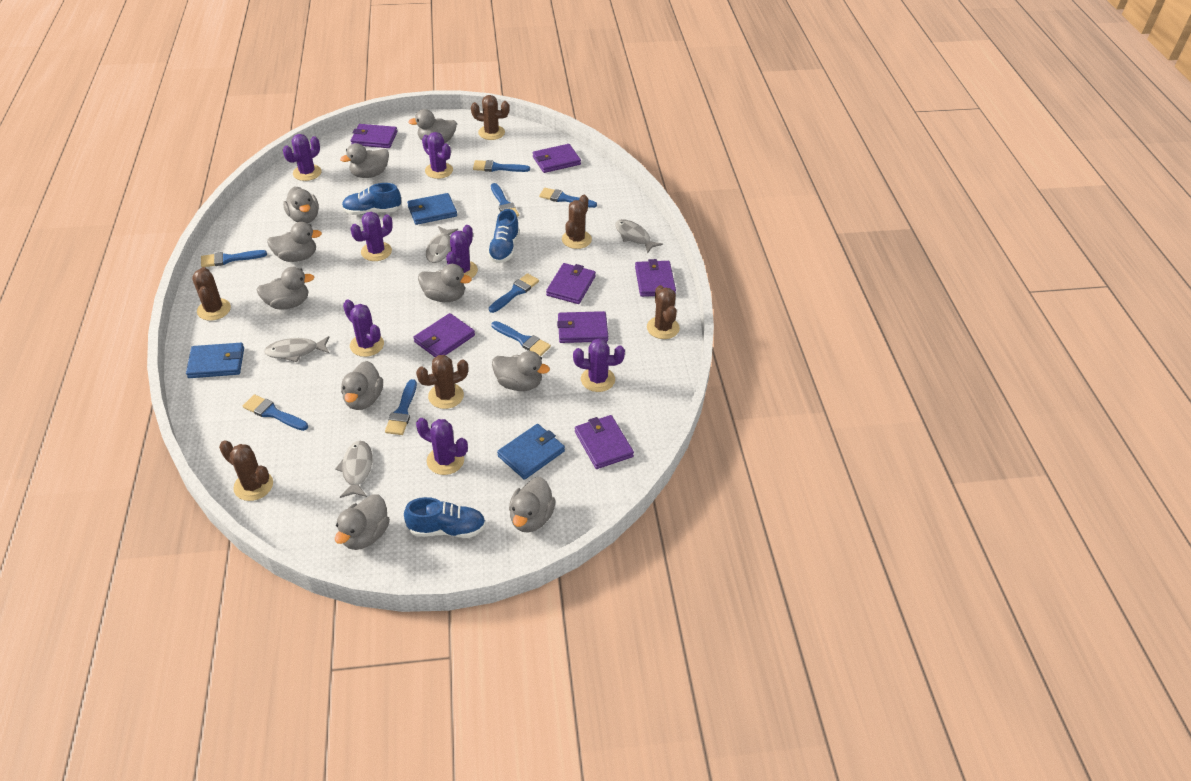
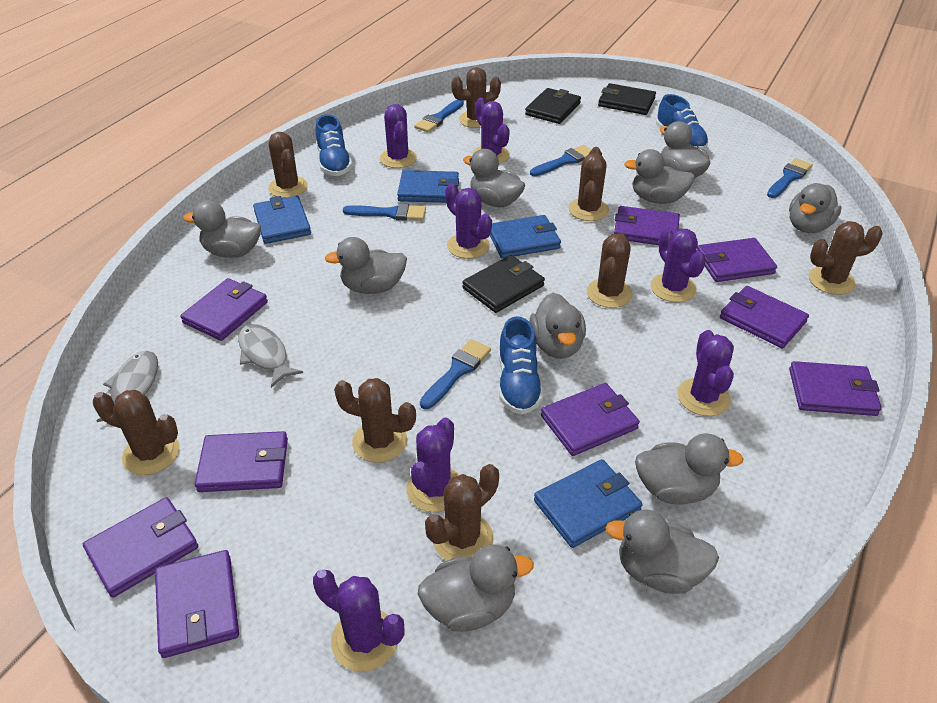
black wallet: 0 -> 3
blue brush: 8 -> 5
blue wallet: 3 -> 4
brown cactus: 6 -> 8
grey fish: 4 -> 2
purple wallet: 7 -> 9

